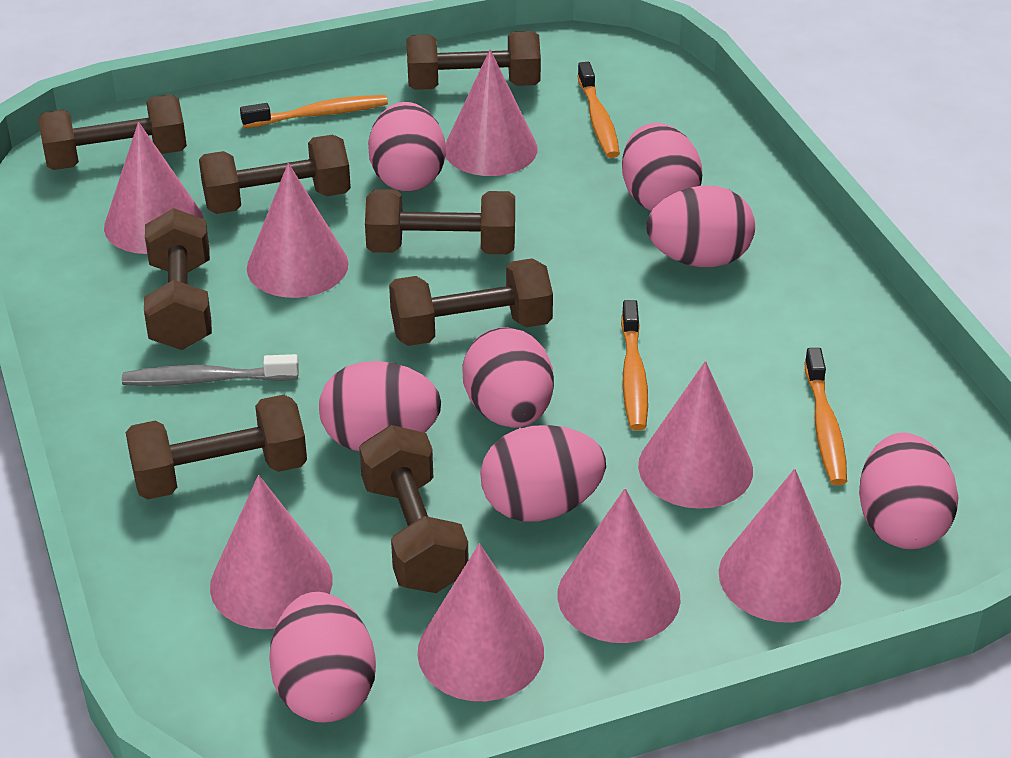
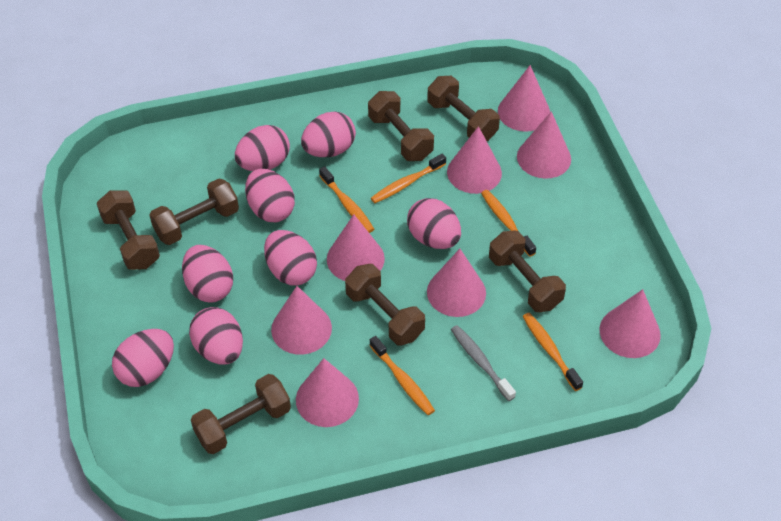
brown dumbbell: 8 -> 7
orange toothbrush: 4 -> 5

